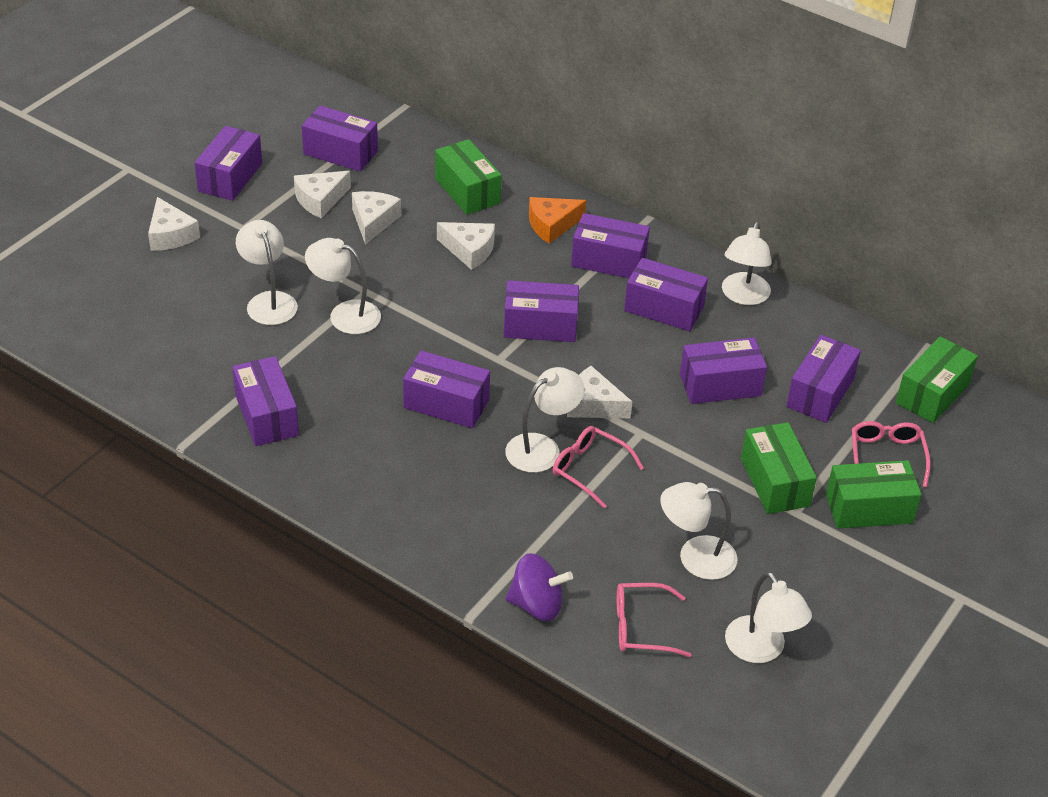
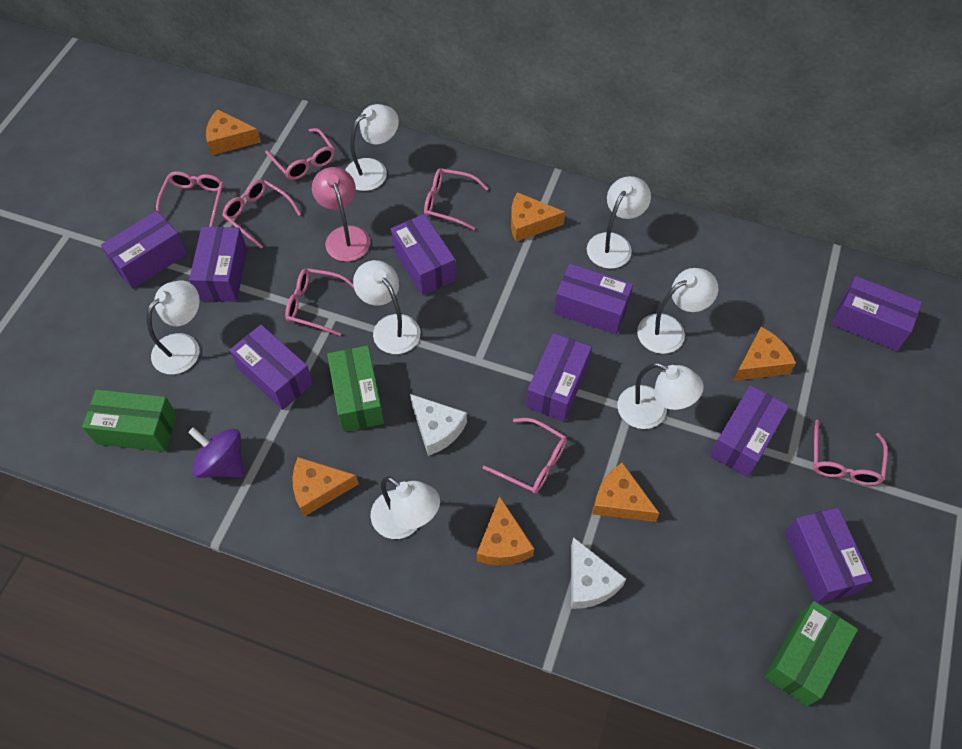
green box: 4 -> 3
orange cheese: 1 -> 6
pink glasses: 3 -> 7
pink lamp: 0 -> 1
white cheese: 5 -> 2
white lamp: 6 -> 7

